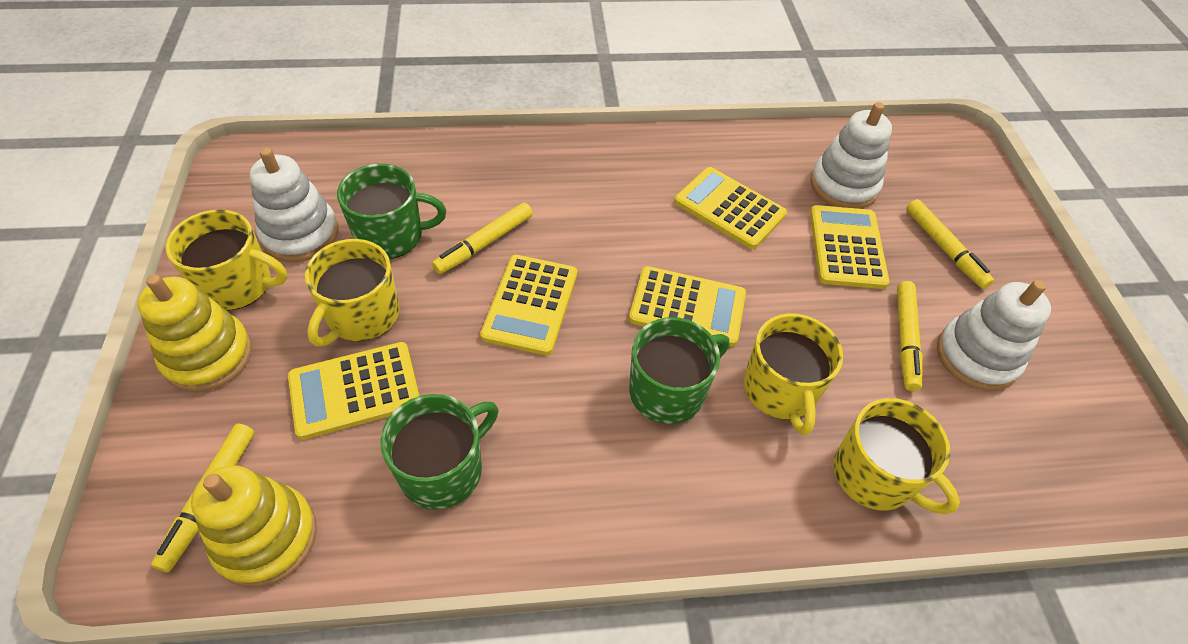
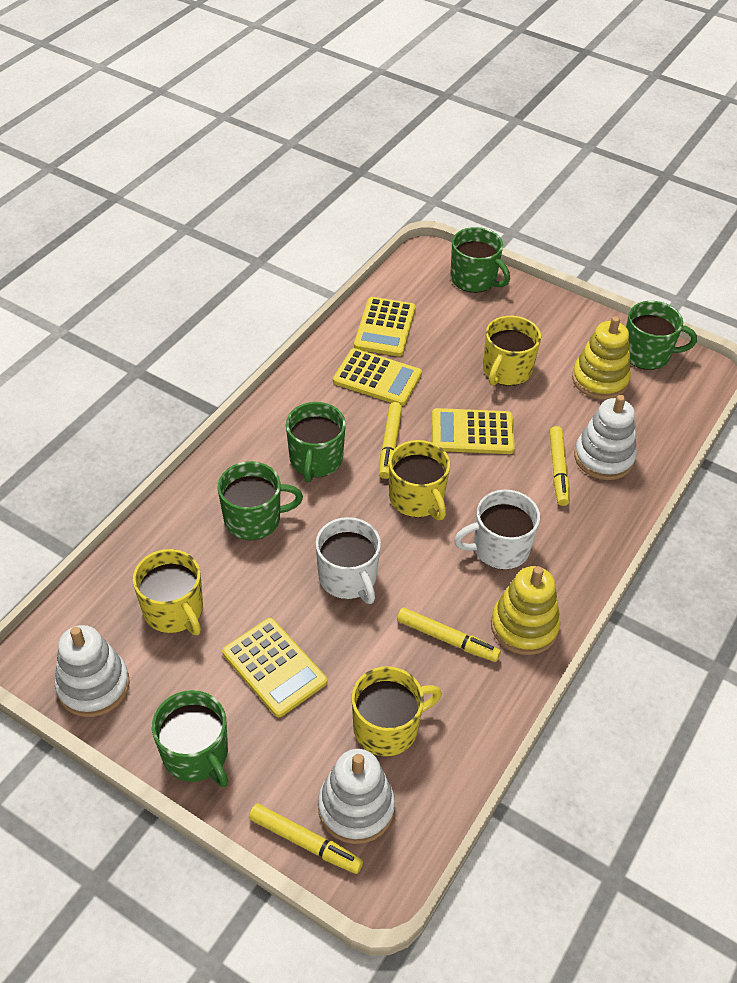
green mug: 3 -> 5
white mug: 0 -> 2
yellow calculator: 5 -> 4

